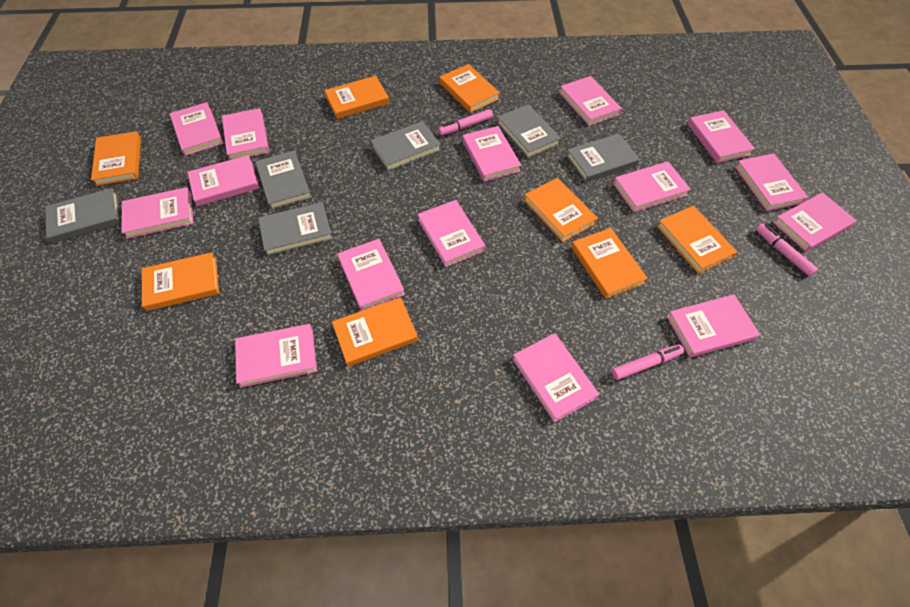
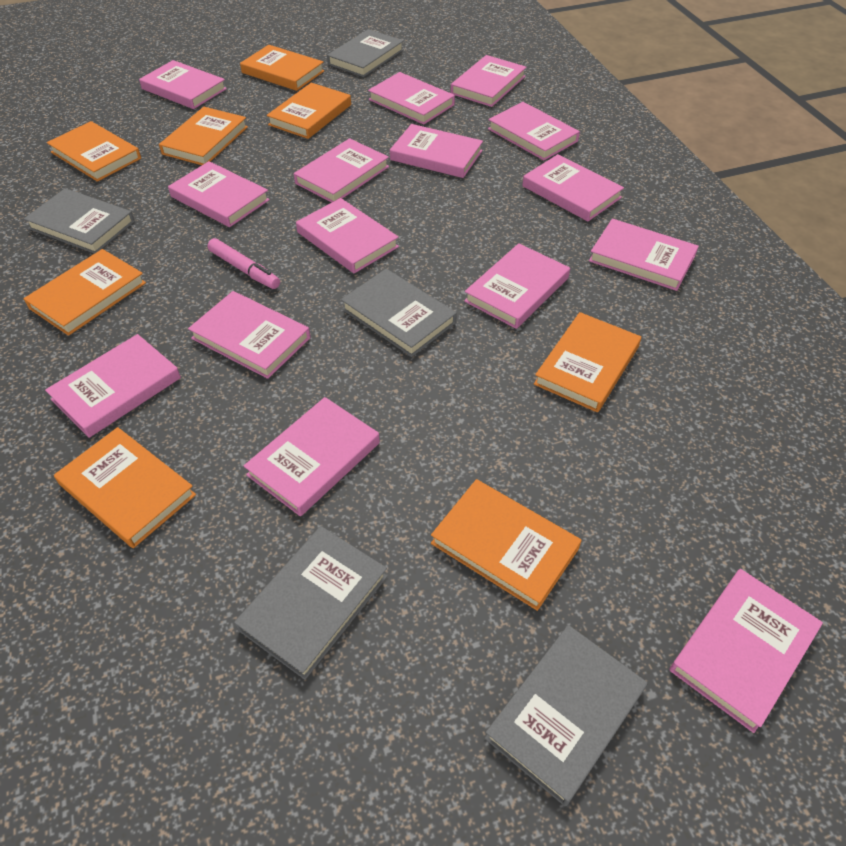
grey book: 6 -> 5
pink marker: 3 -> 1

